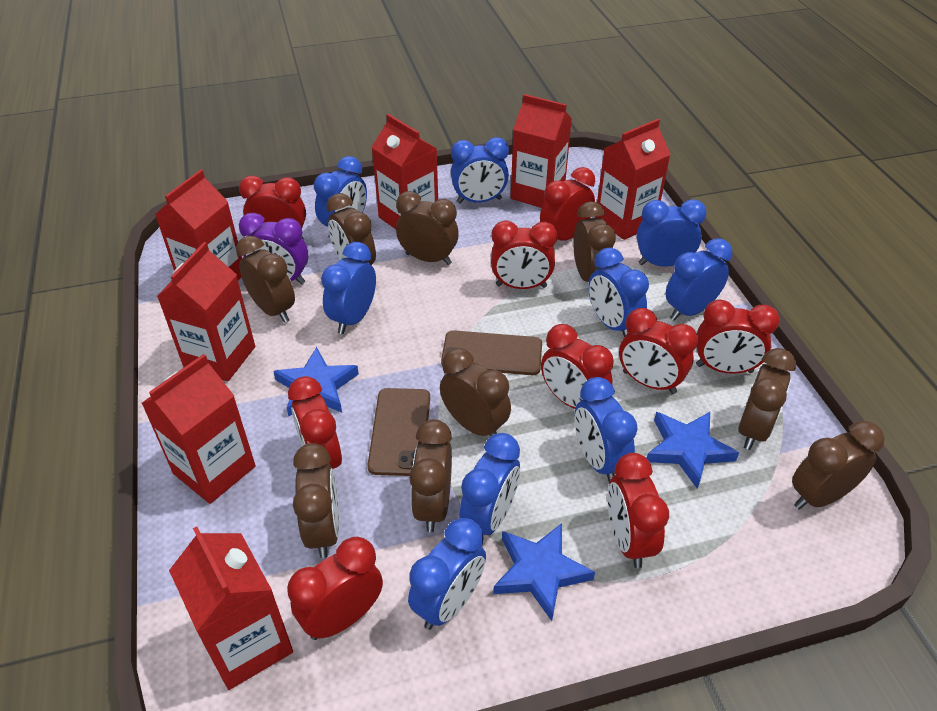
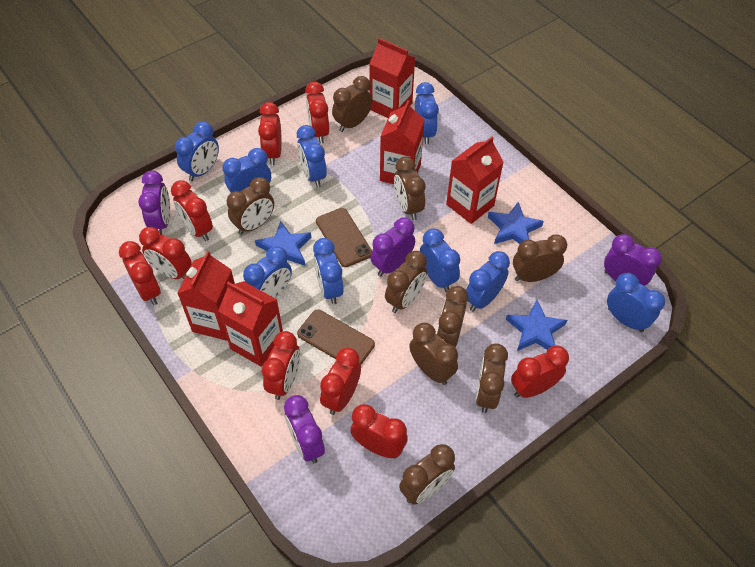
purple clock: 1 -> 4
red carton: 7 -> 5

